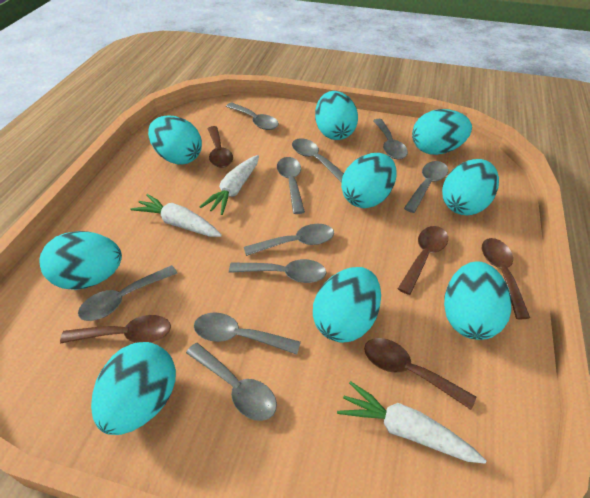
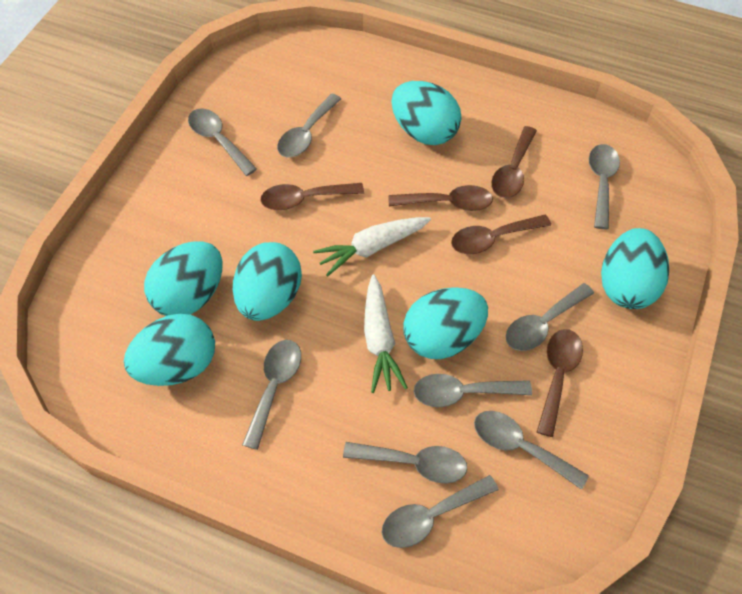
grey spoon: 10 -> 9
turquoise egg: 9 -> 6
white carrot: 3 -> 2

